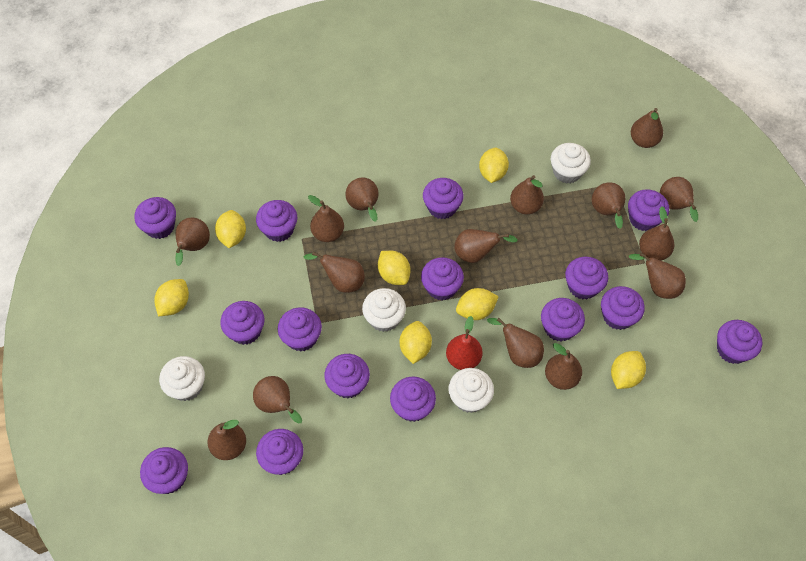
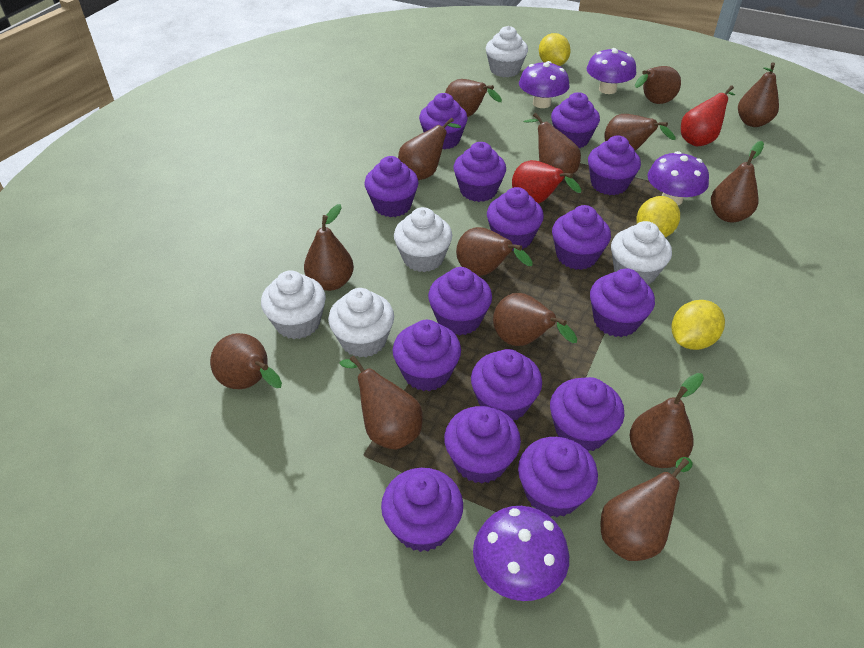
brown pear: 15 -> 14
purple mushroom: 0 -> 4
red pear: 1 -> 2
white cupcake: 4 -> 5
yellow lemon: 7 -> 3

